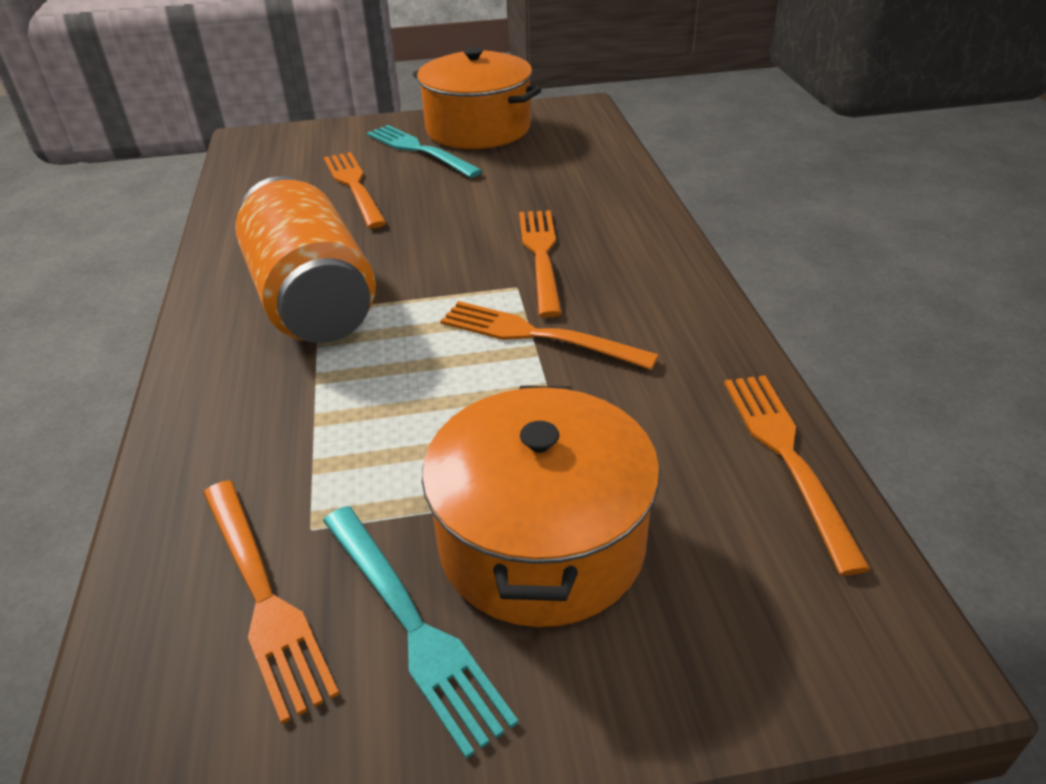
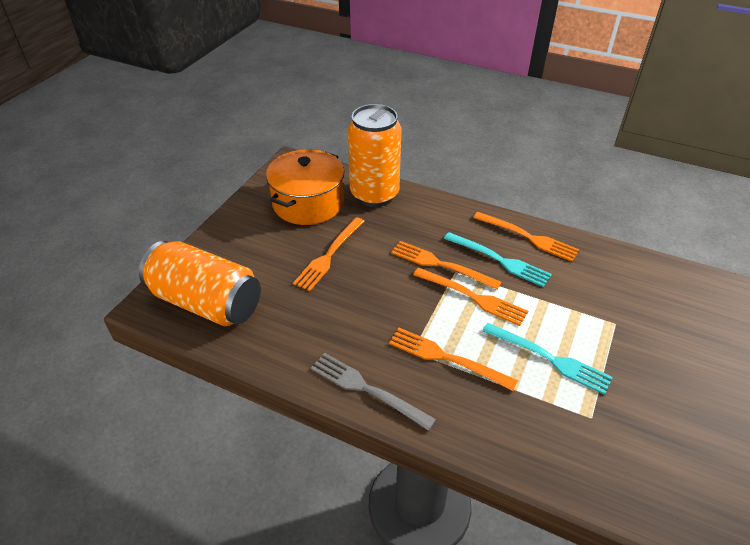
grey fork: 0 -> 1
orange can: 1 -> 2
orange pot: 2 -> 1

